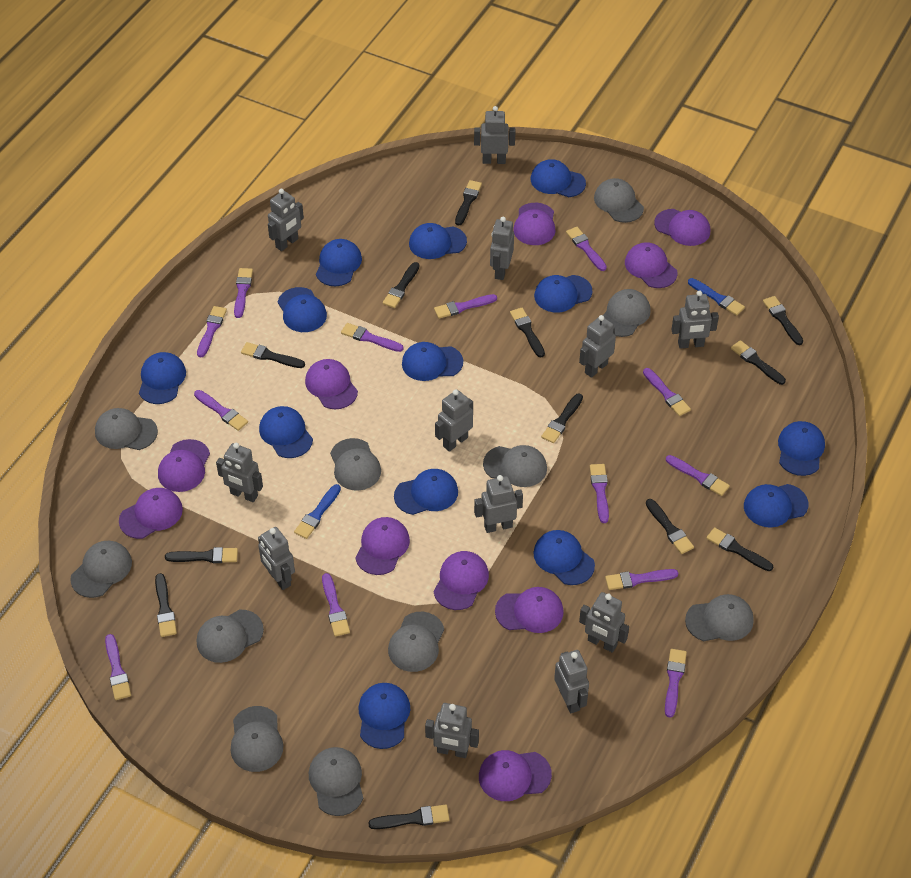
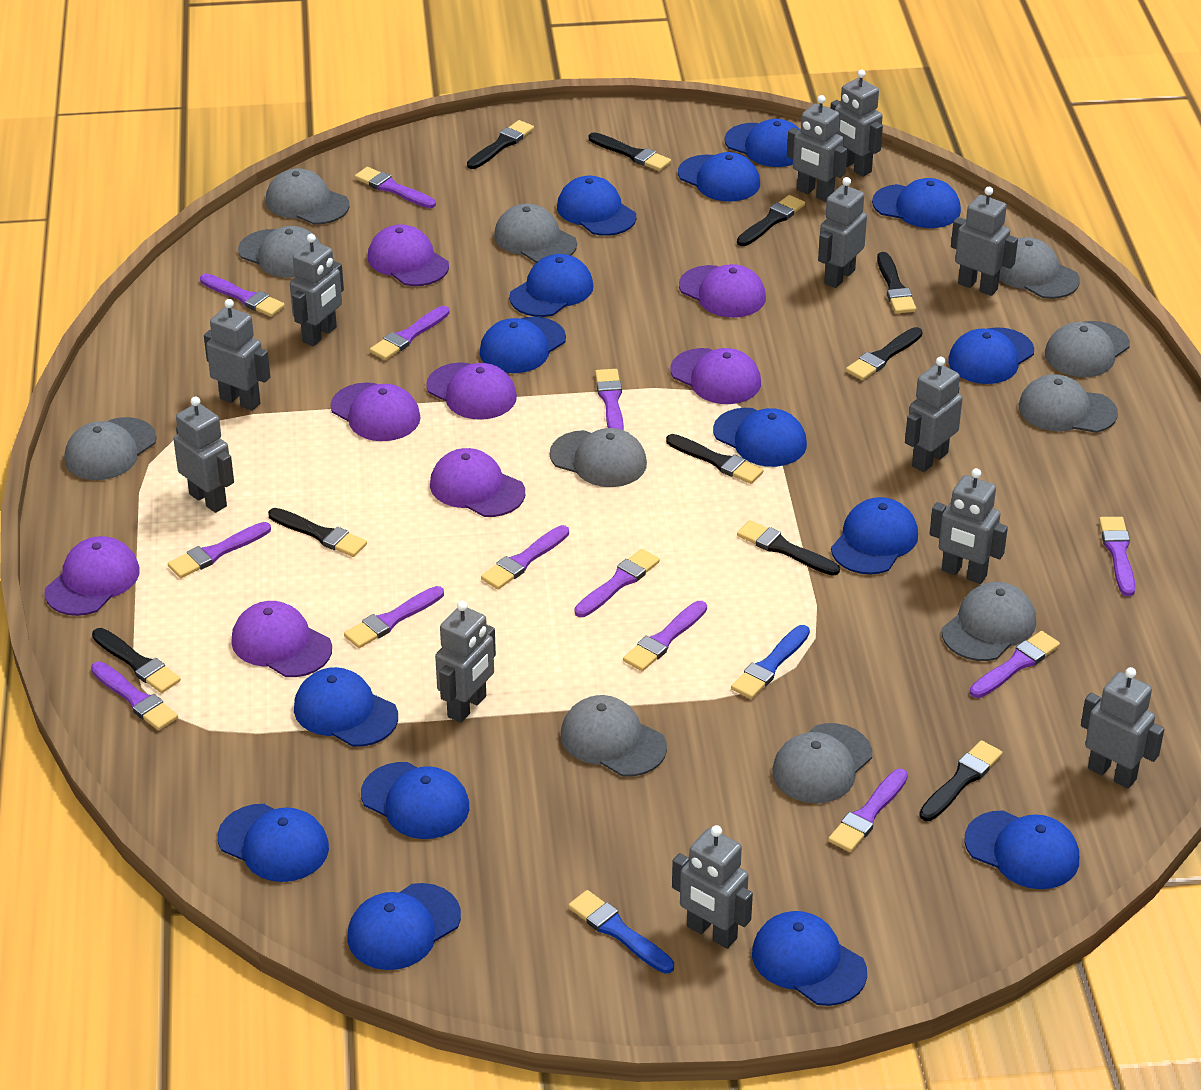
black brush: 12 -> 10
blue cap: 13 -> 15
purple cap: 10 -> 8

